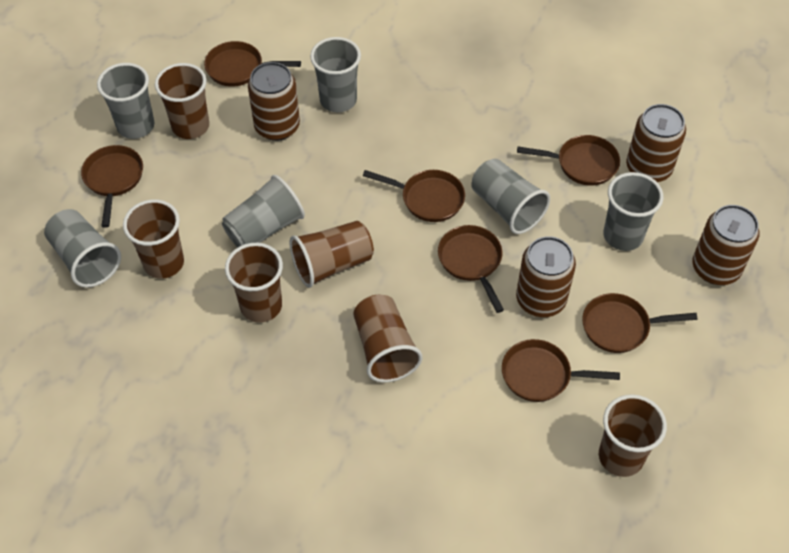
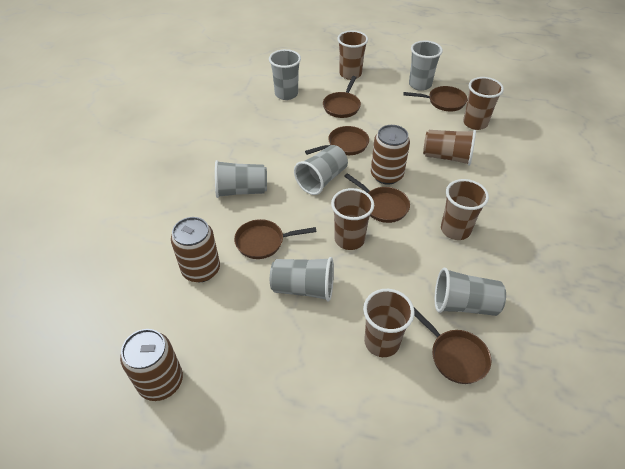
brown can: 4 -> 3
brown pan: 7 -> 6

